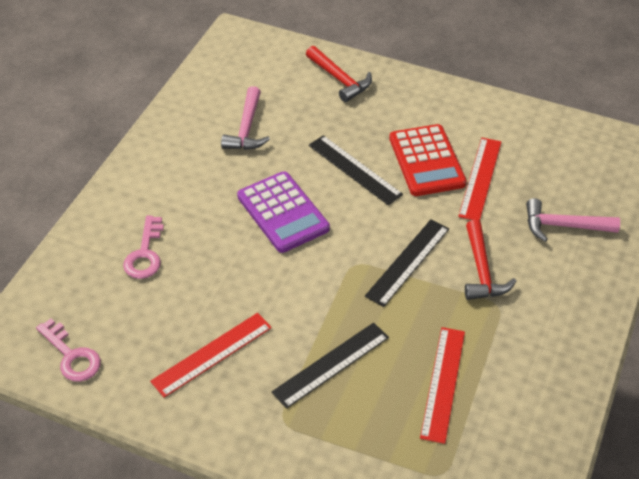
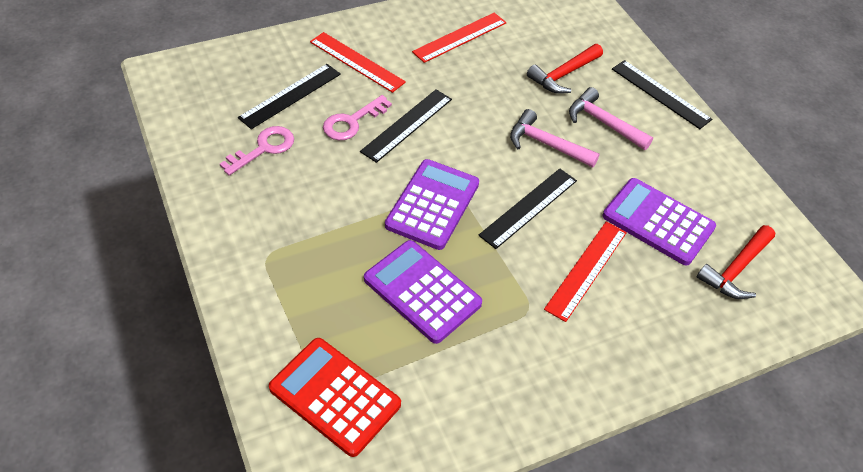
black ruler: 3 -> 4
purple calculator: 1 -> 3

